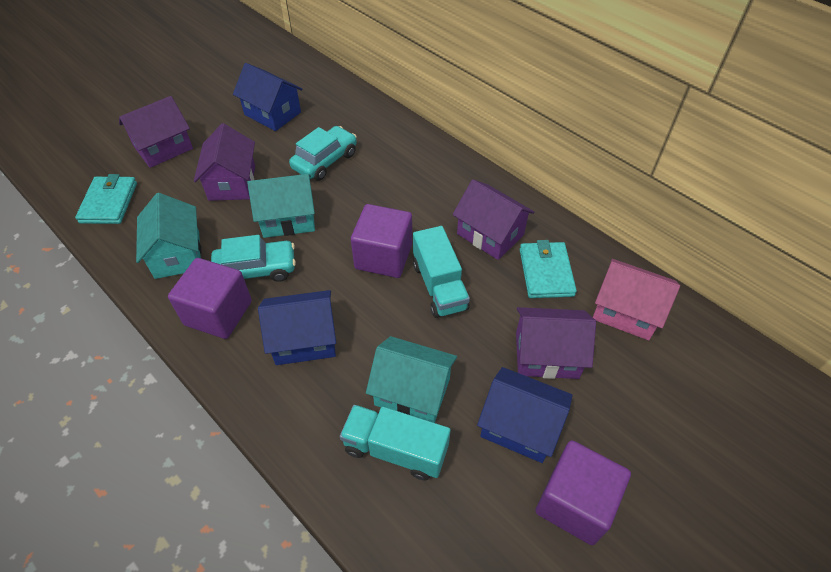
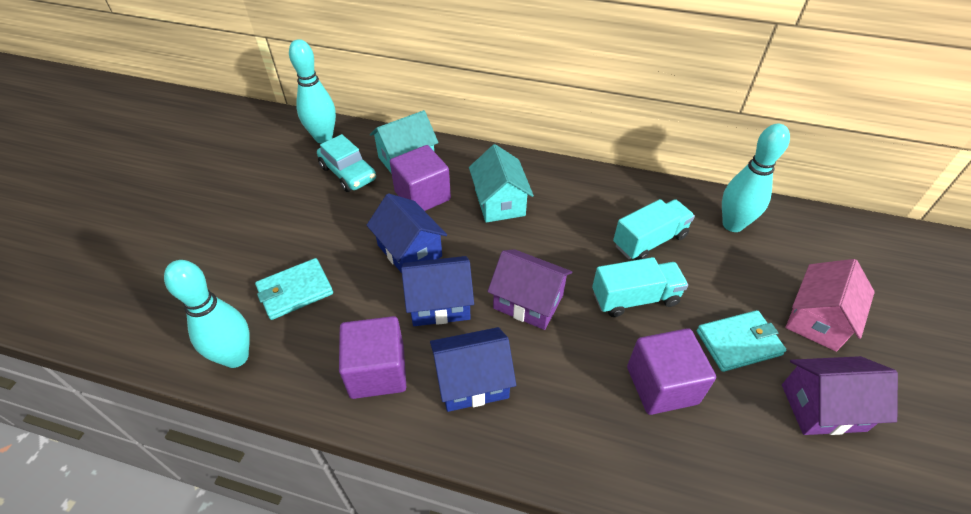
purple house: 4 -> 2
turquoise bowling pin: 0 -> 3
turquoise car: 2 -> 1
turquoise house: 3 -> 2

